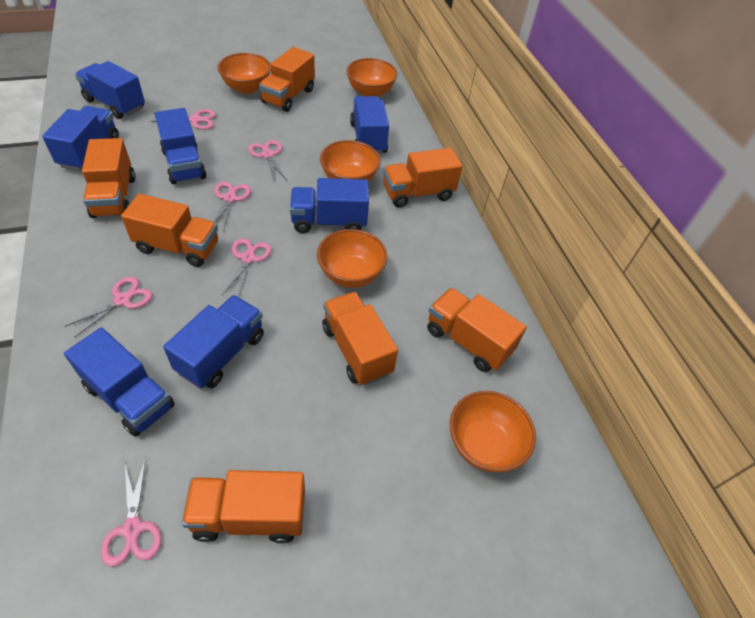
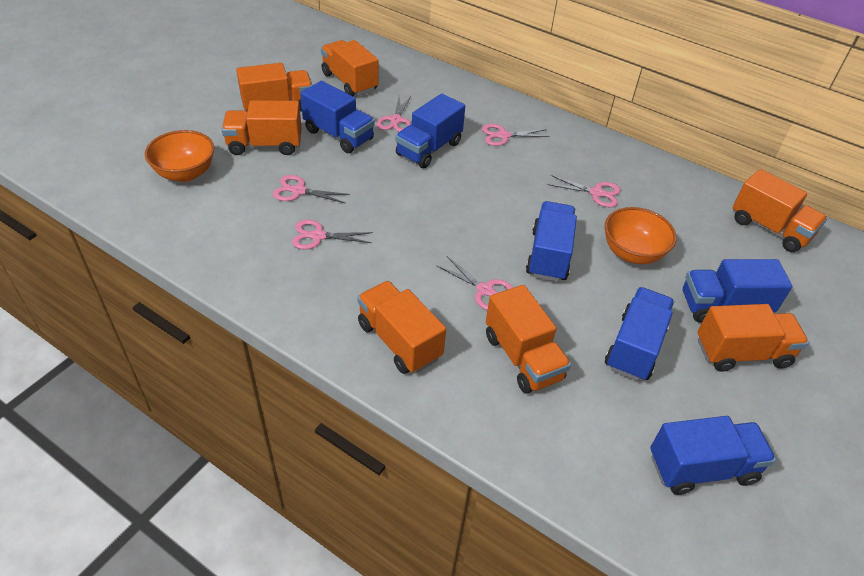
blue truck: 7 -> 6
orange bowl: 5 -> 2

